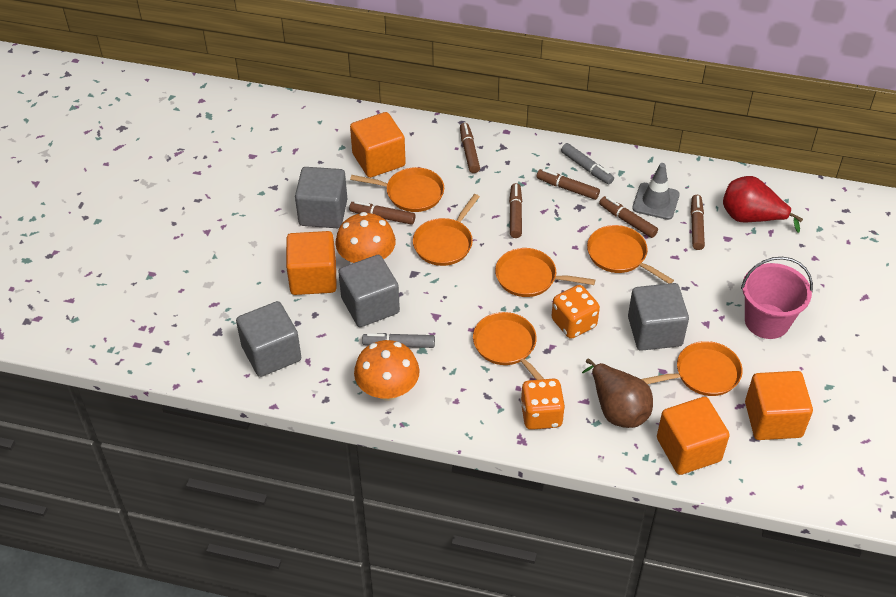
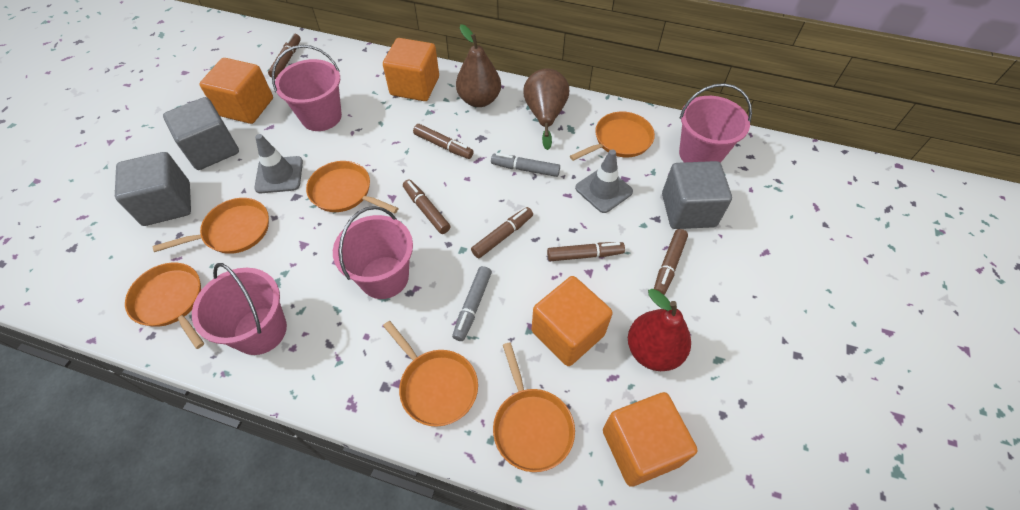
brown pear: 1 -> 2
grey cube: 4 -> 3
grey traffic cone: 1 -> 2
orange dice: 2 -> 0
orange mushroom: 2 -> 0
pink bucket: 1 -> 4

